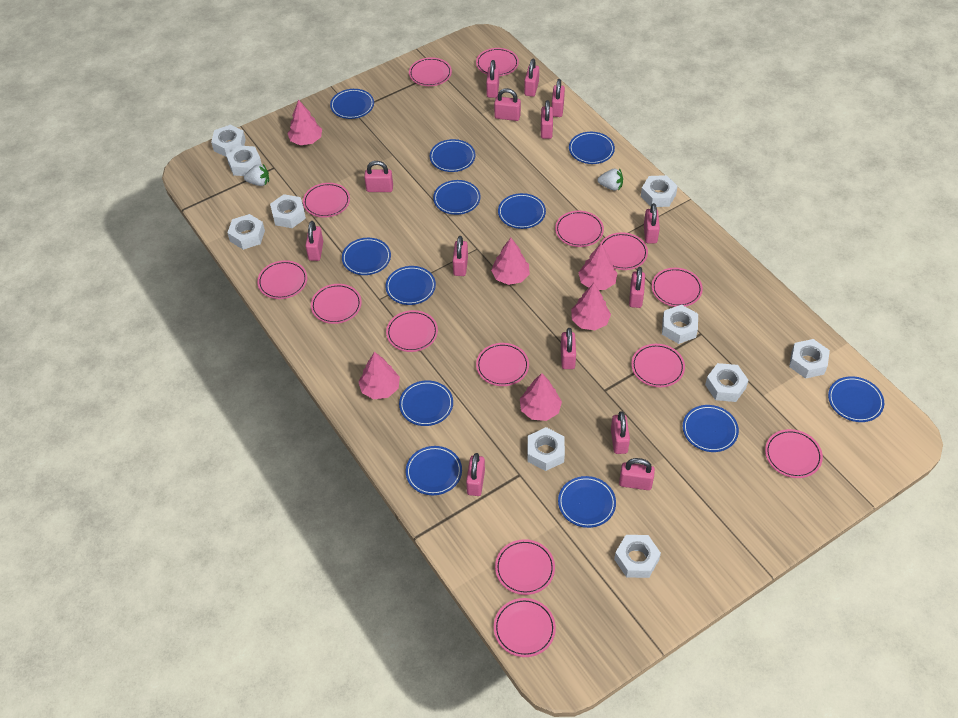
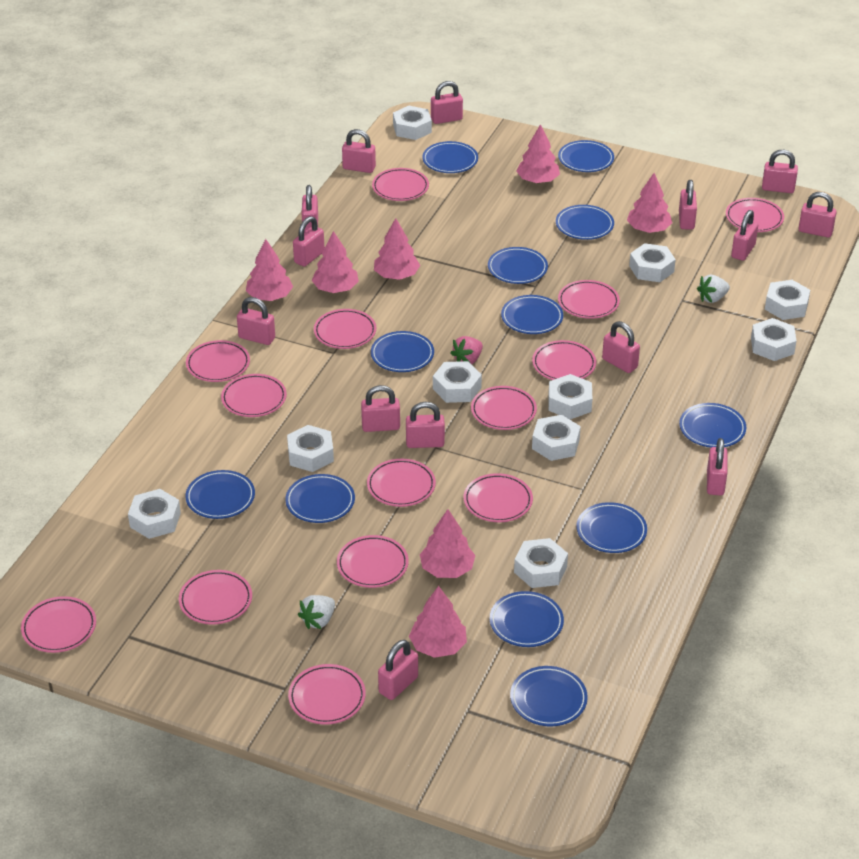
pink strawberry: 0 -> 1
pink tree: 6 -> 7

